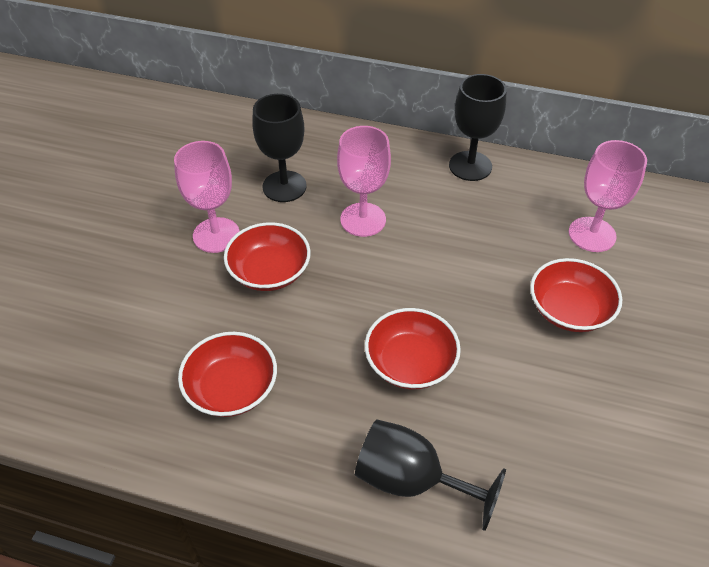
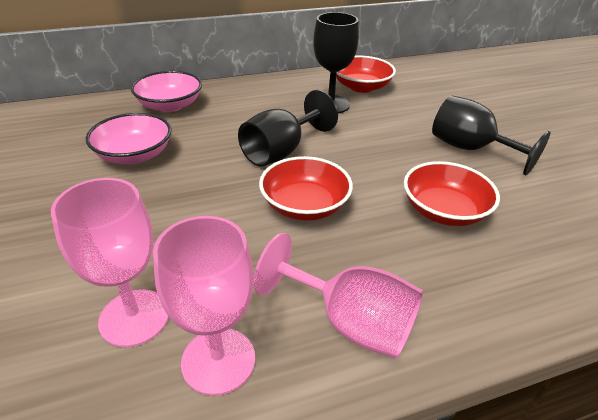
pink bowl: 0 -> 2
red bowl: 4 -> 3

